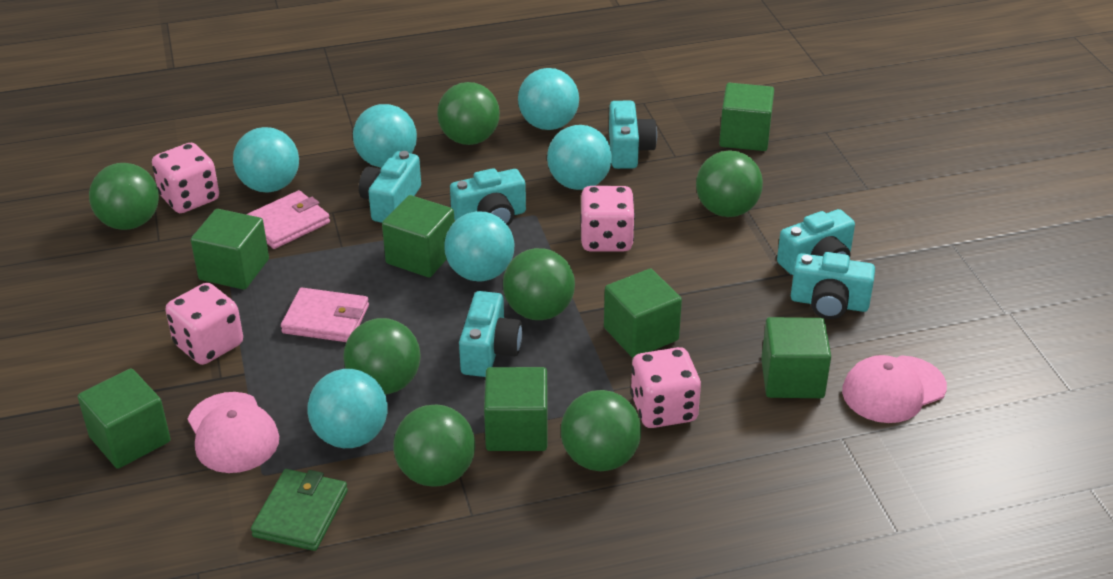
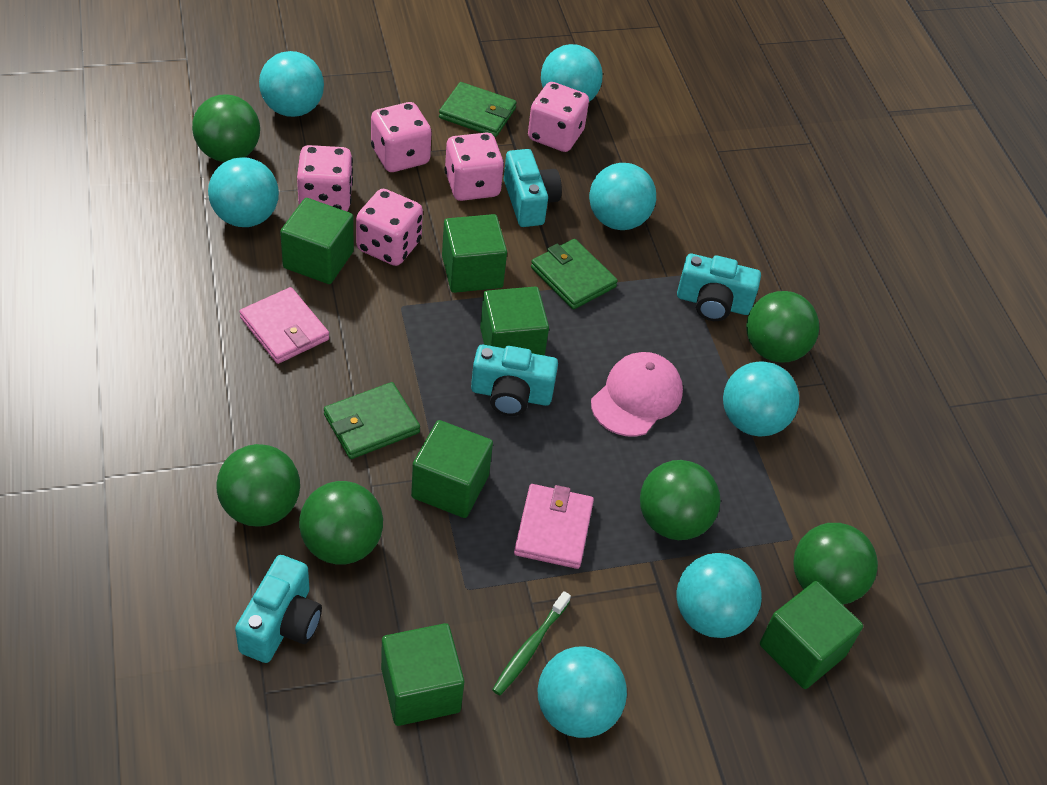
green ball: 7 -> 6
green cube: 7 -> 6
green toothbrush: 0 -> 1
green wallet: 1 -> 3
pink cap: 2 -> 1
pink dice: 4 -> 5
turquoise ball: 6 -> 7
turquoise camera: 6 -> 4

